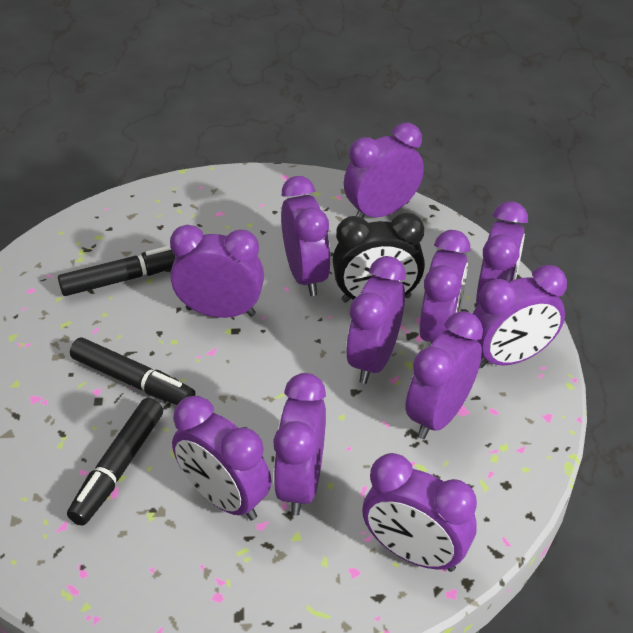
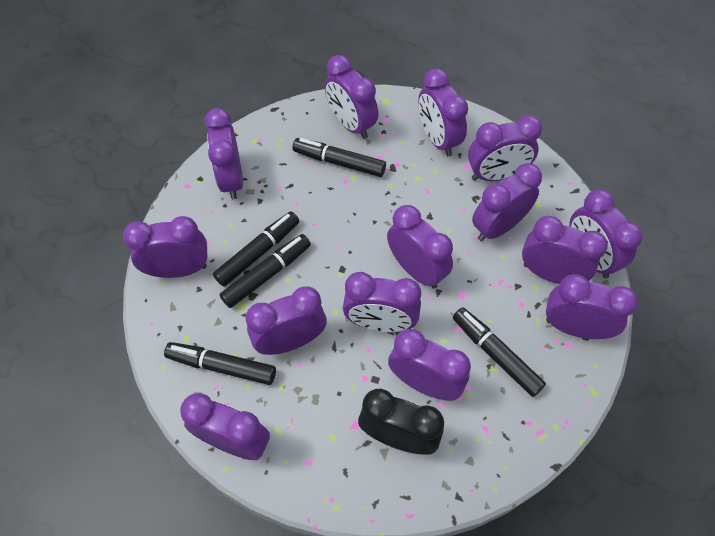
black marker: 3 -> 5
purple clock: 11 -> 14

